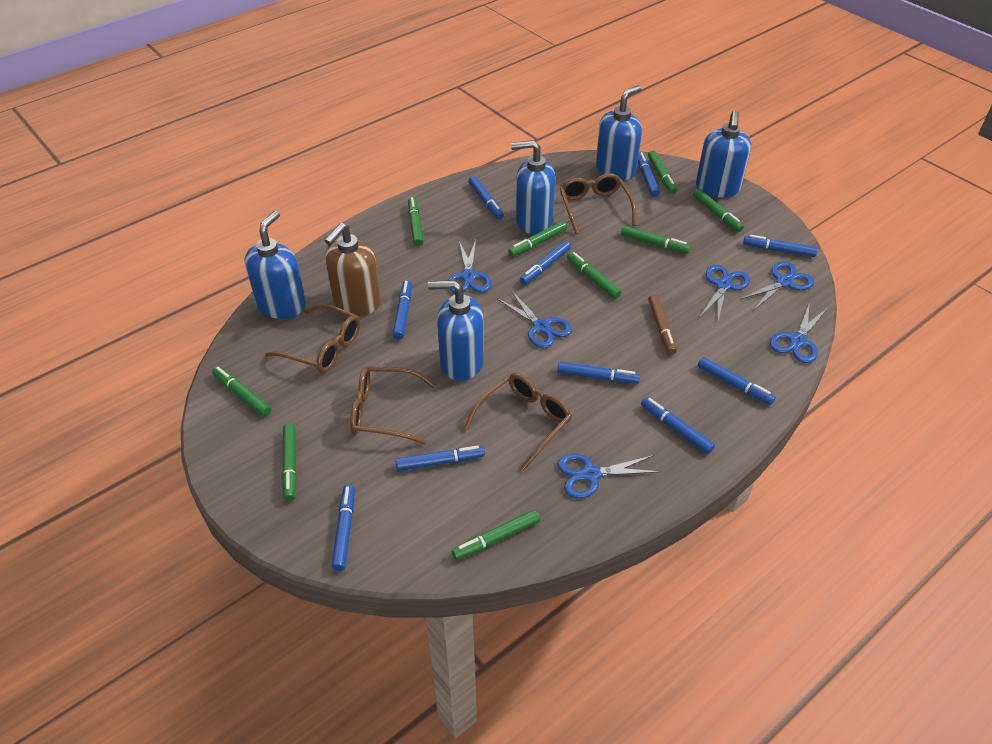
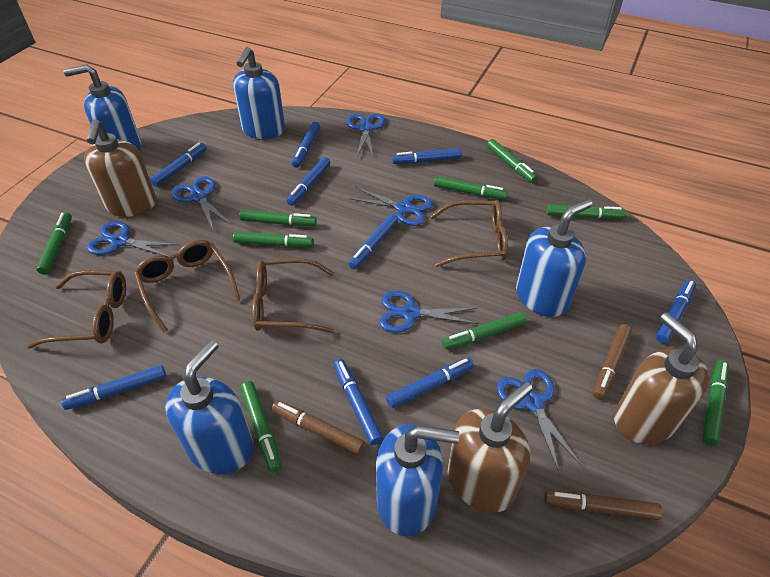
blue marker: 10 -> 9
brown marker: 1 -> 3
brown soap dispenser: 1 -> 3

